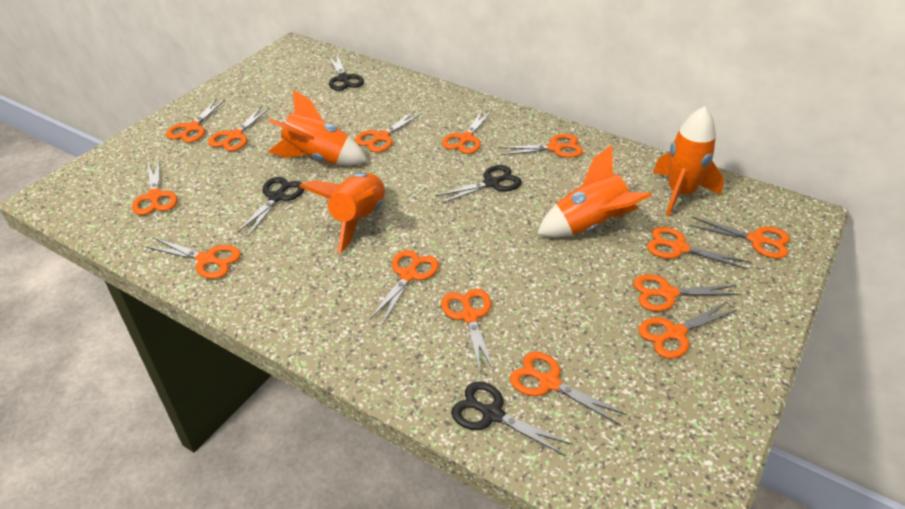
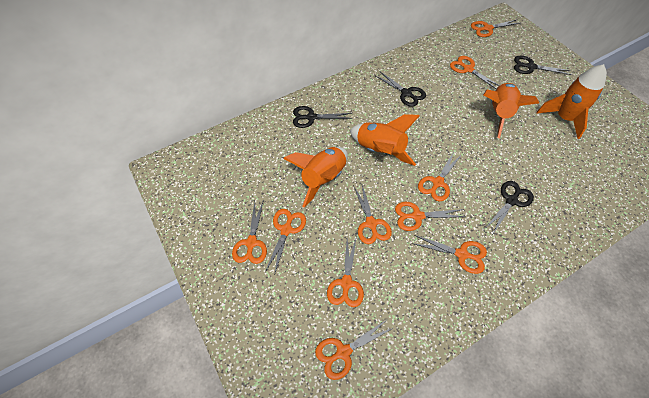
orange scissors: 14 -> 10

